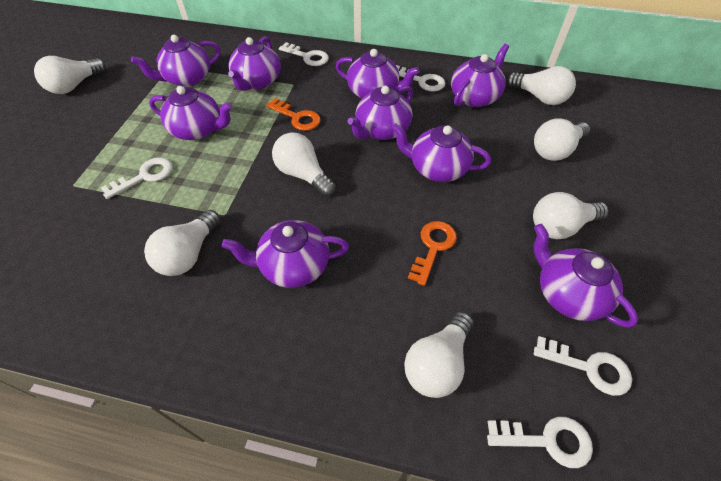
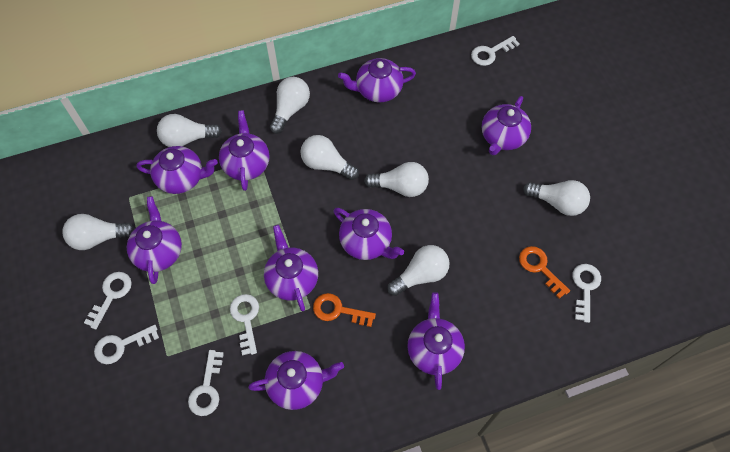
white key: 5 -> 6

